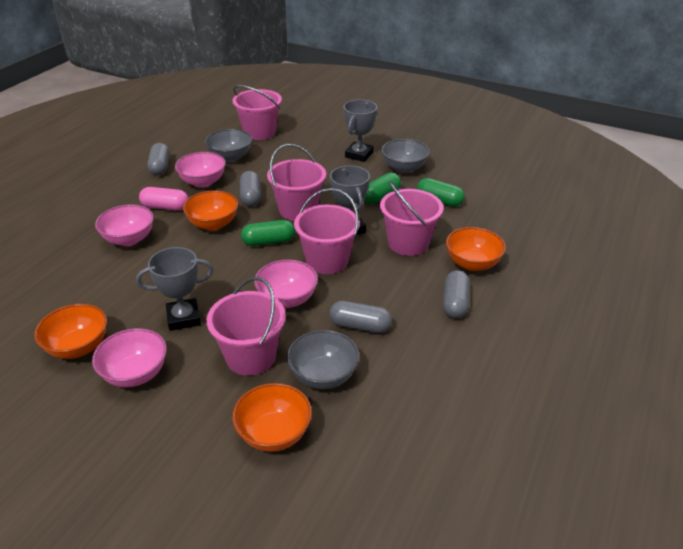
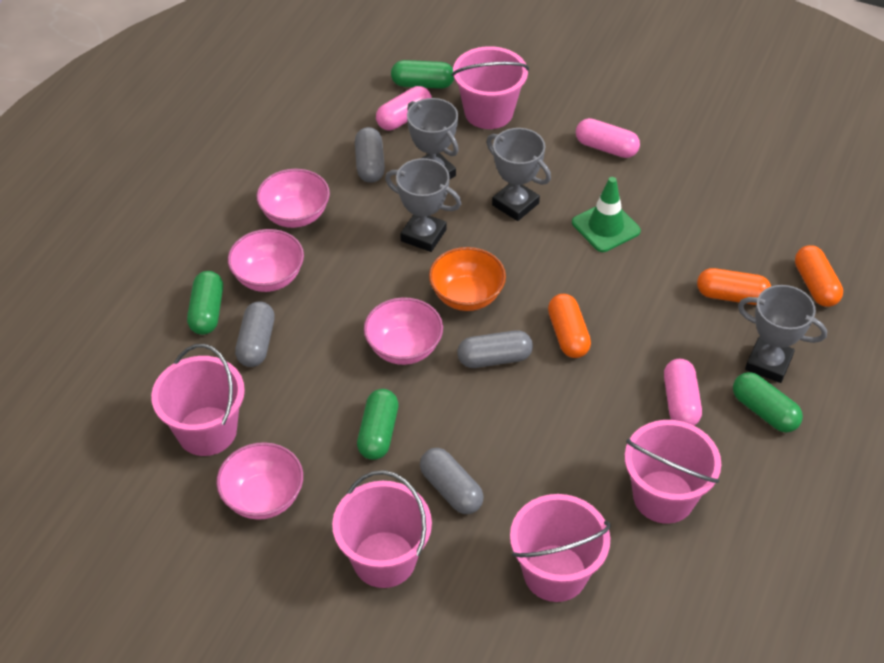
green capsule: 3 -> 4
green traffic cone: 0 -> 1
grey bowl: 3 -> 0
grey trophy: 3 -> 4
orange bowl: 4 -> 1
orange capsule: 0 -> 3
pink capsule: 1 -> 3

